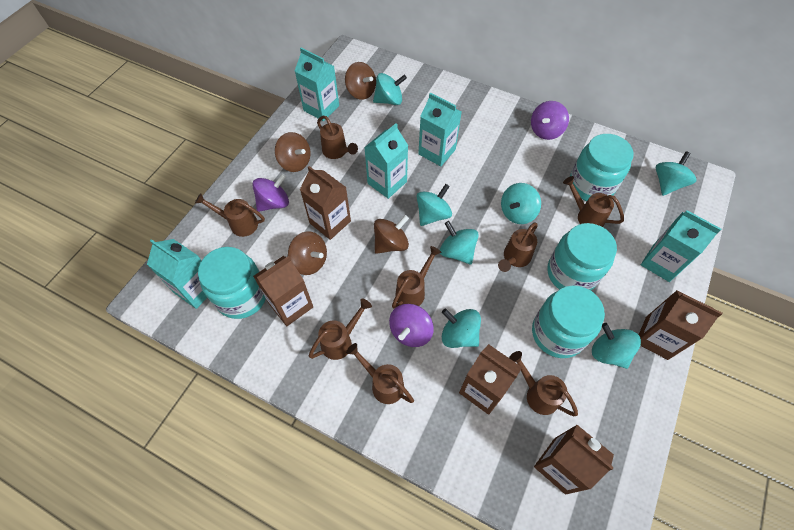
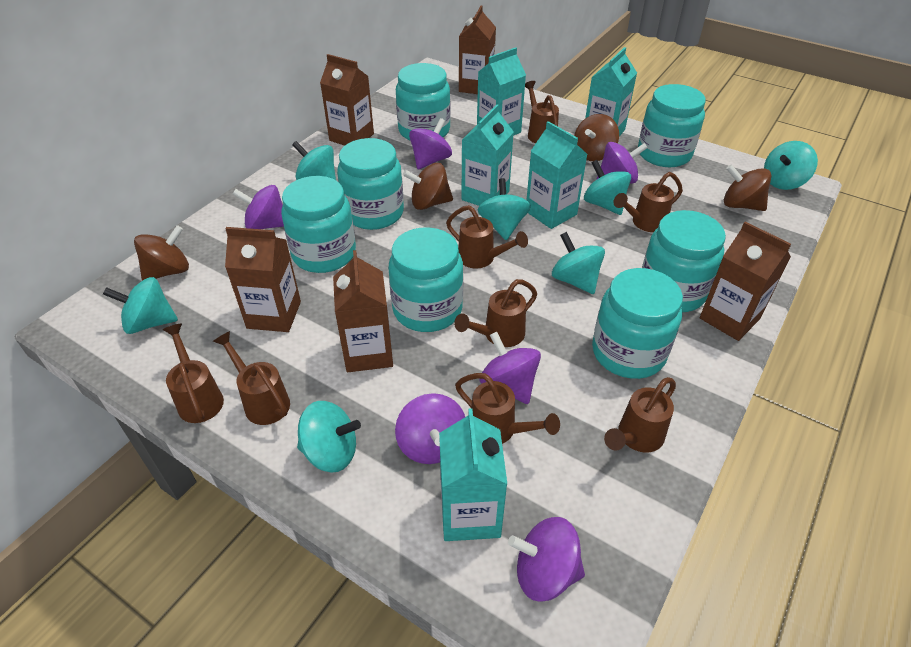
purple spinning top: 3 -> 6
turquoise jar: 4 -> 7

